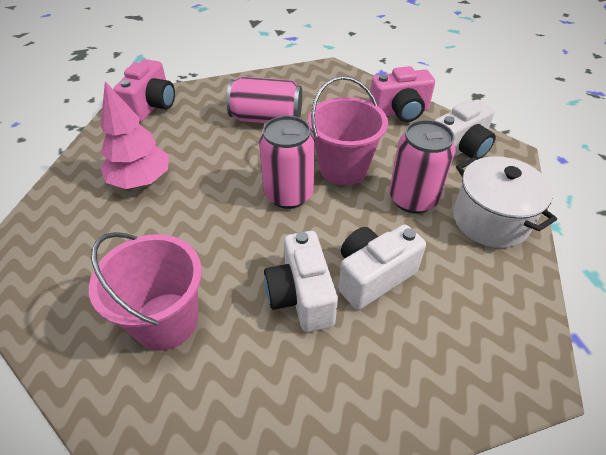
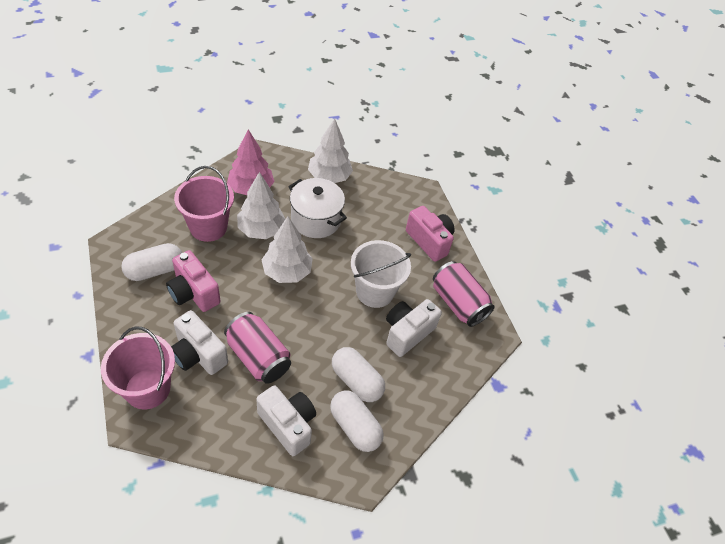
pink can: 3 -> 2
white bucket: 0 -> 1
white capsule: 0 -> 3
white tree: 0 -> 3

